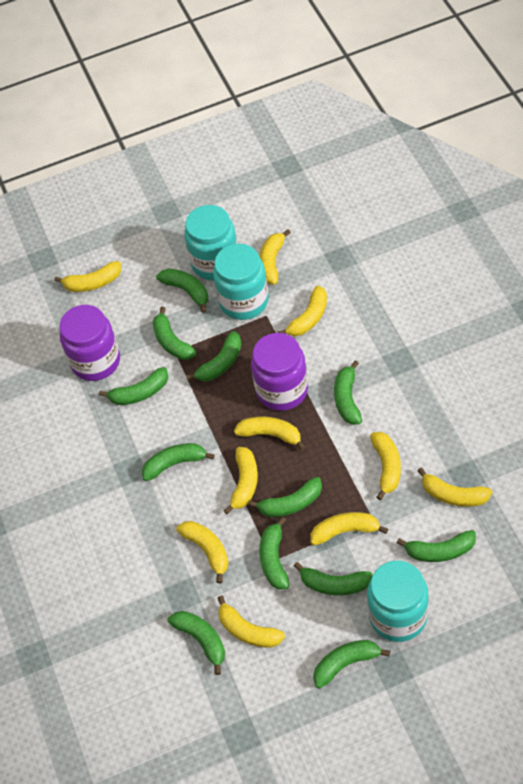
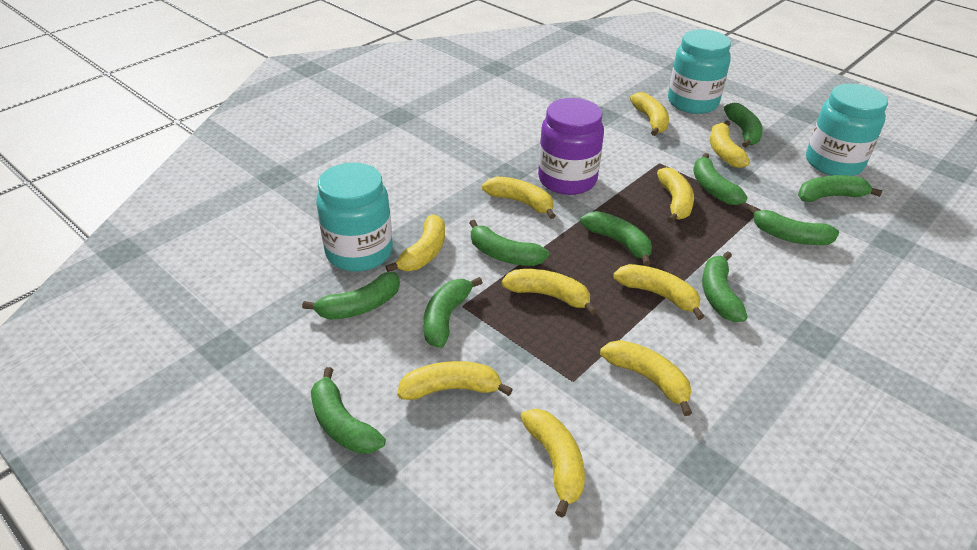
green banana: 12 -> 10
purple jar: 2 -> 1

